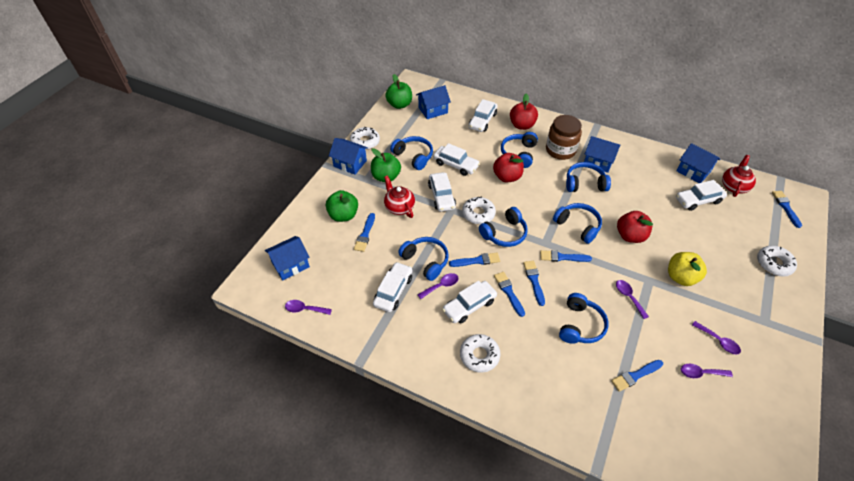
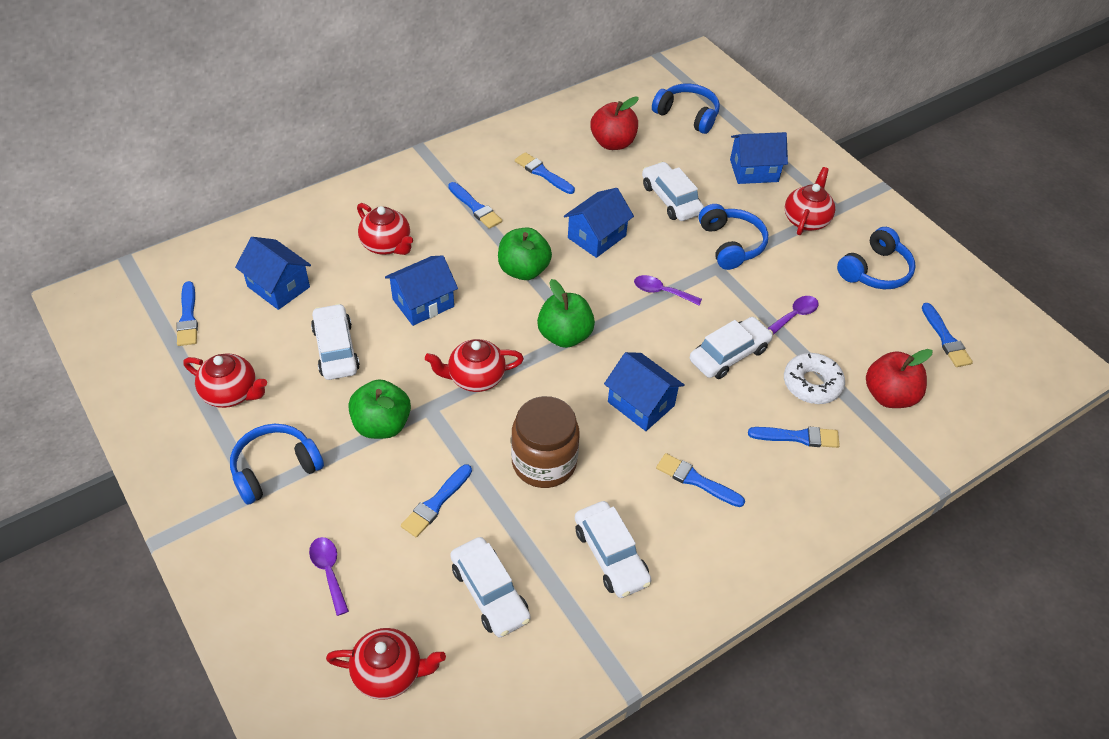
blue headphones: 7 -> 4
purple spoon: 5 -> 3
red apple: 3 -> 2
red teapot: 2 -> 5
white car: 6 -> 5
white donut: 4 -> 1
yellow apple: 1 -> 0

